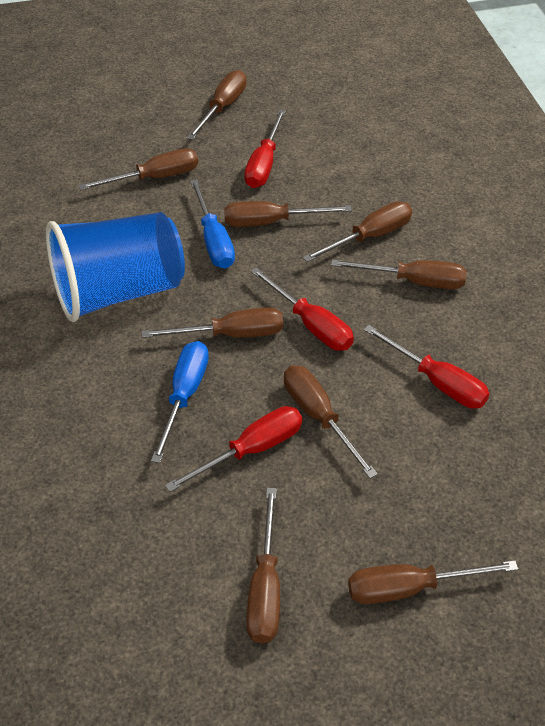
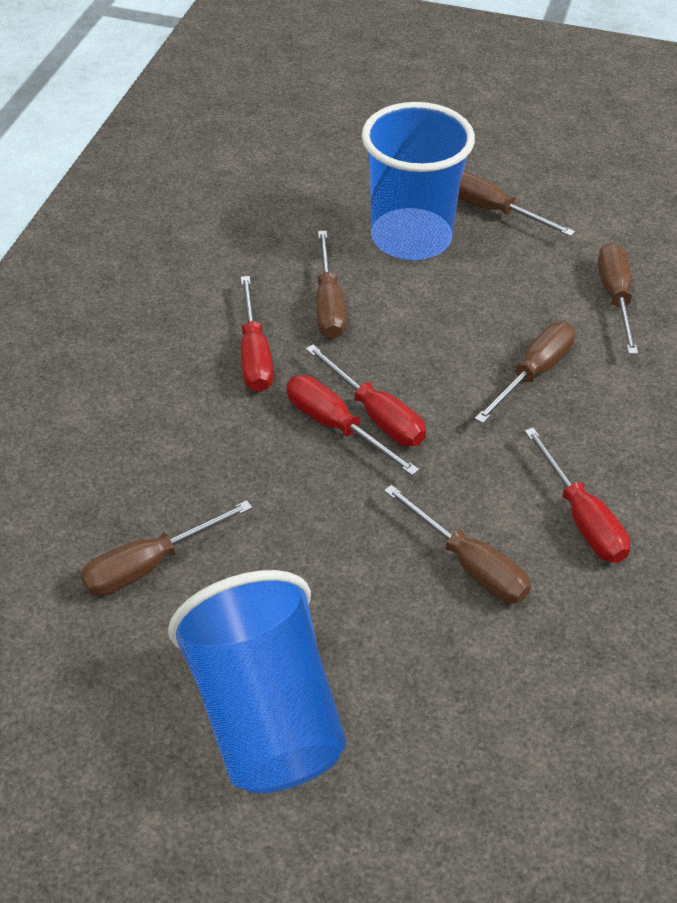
blue cup: 1 -> 2
blue screwdriver: 2 -> 0
brown screwdriver: 9 -> 6

